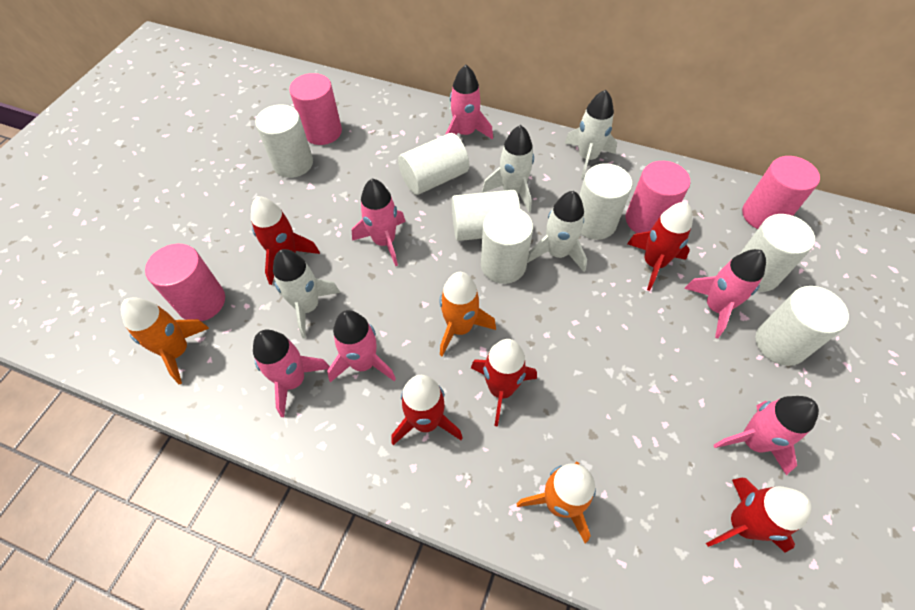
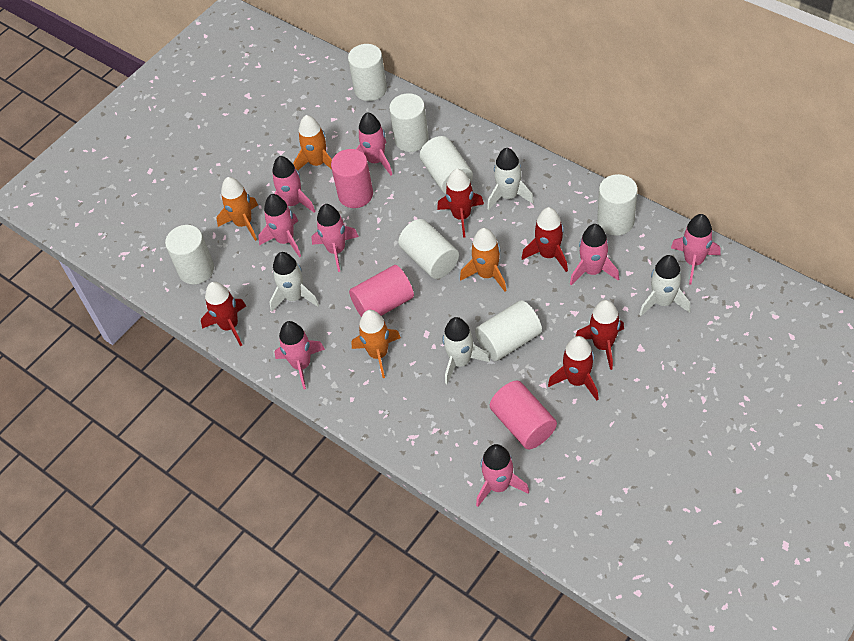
orange rocket: 3 -> 4
pink cylinder: 4 -> 3
pink rocket: 6 -> 8

